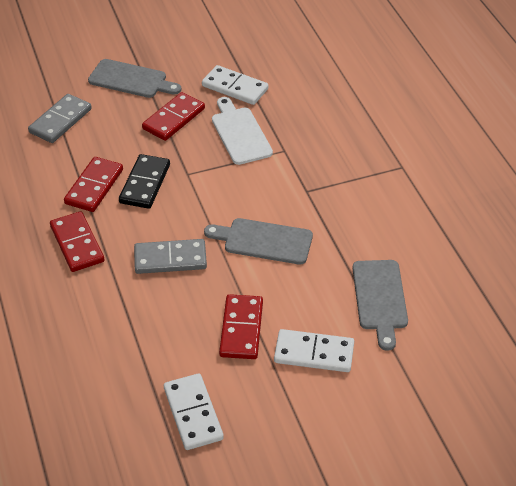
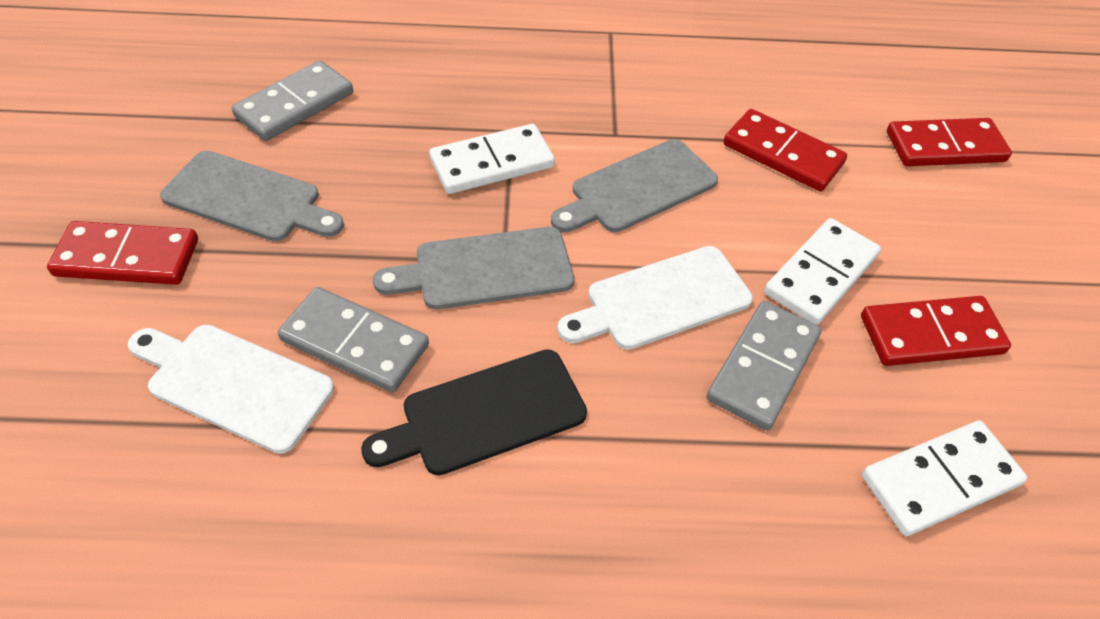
black cutting board: 0 -> 1
black domino: 1 -> 0
grey domino: 2 -> 3
white cutting board: 1 -> 2

